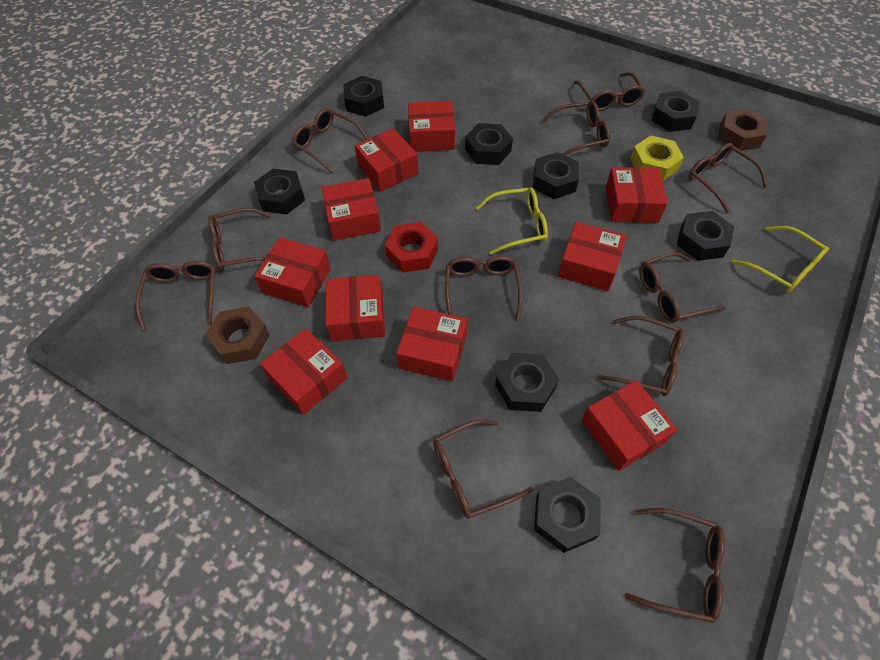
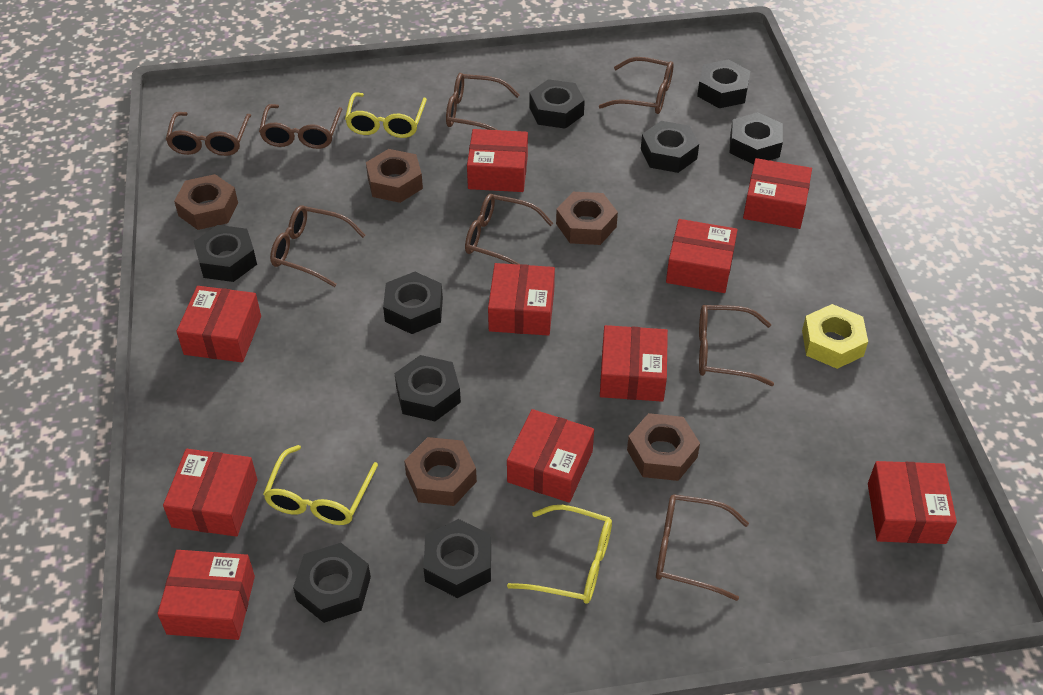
black nut: 8 -> 9
brown glasses: 11 -> 8
brown nut: 2 -> 5
red nut: 1 -> 0
yellow glasses: 2 -> 3

